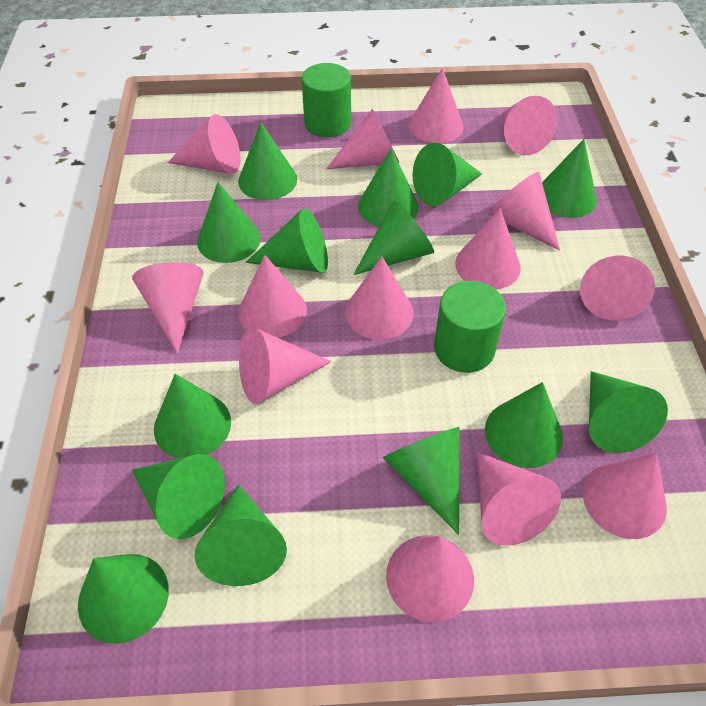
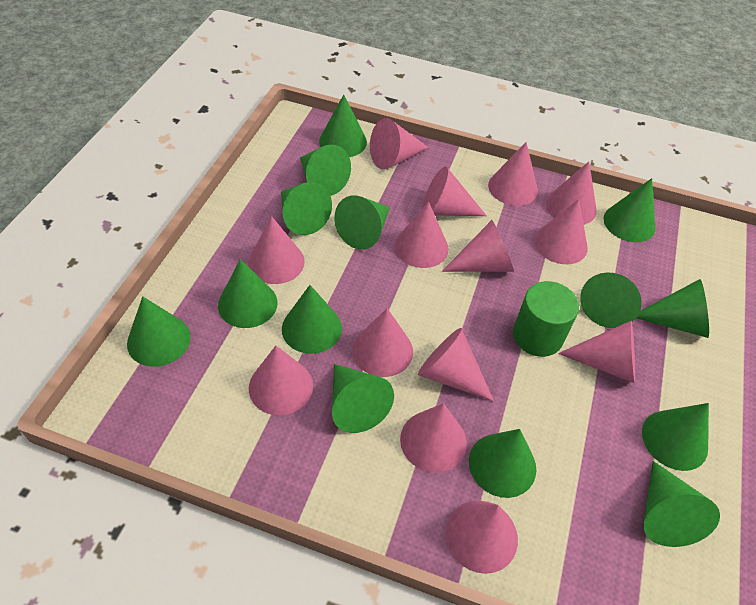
green cylinder: 2 -> 1

